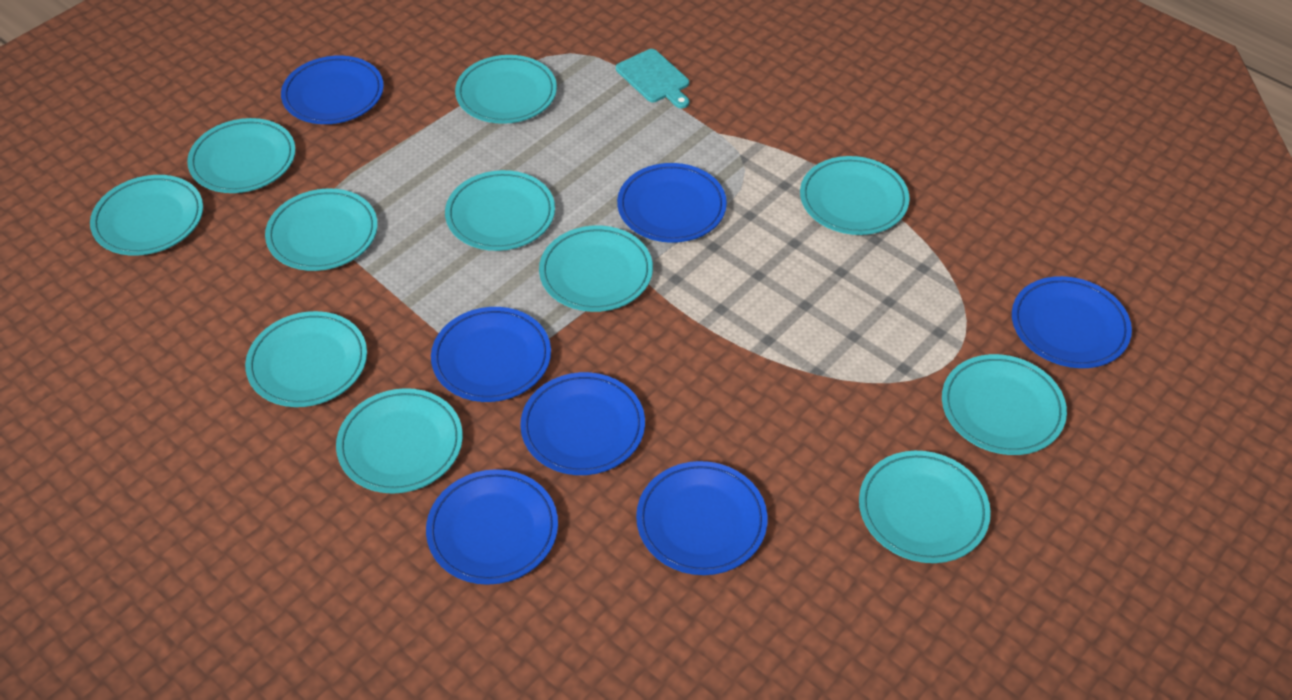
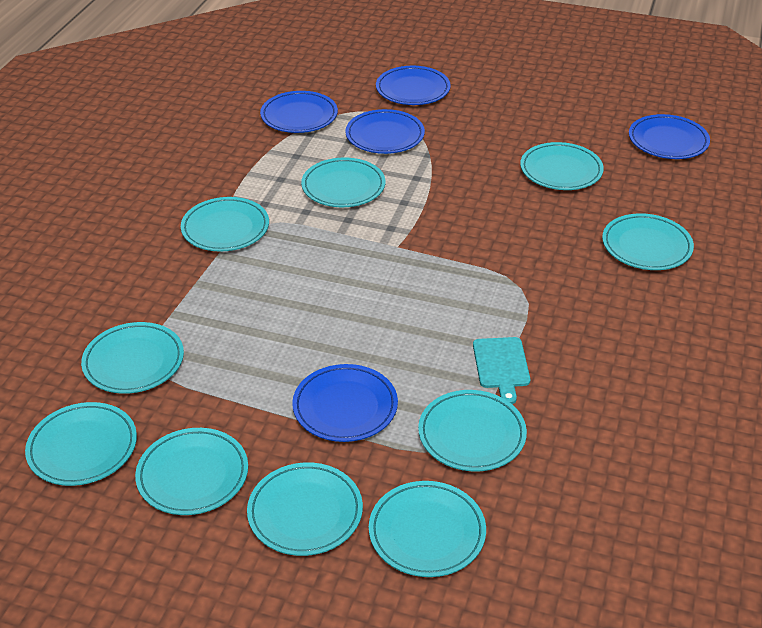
blue plate: 7 -> 5
turquoise plate: 11 -> 10

